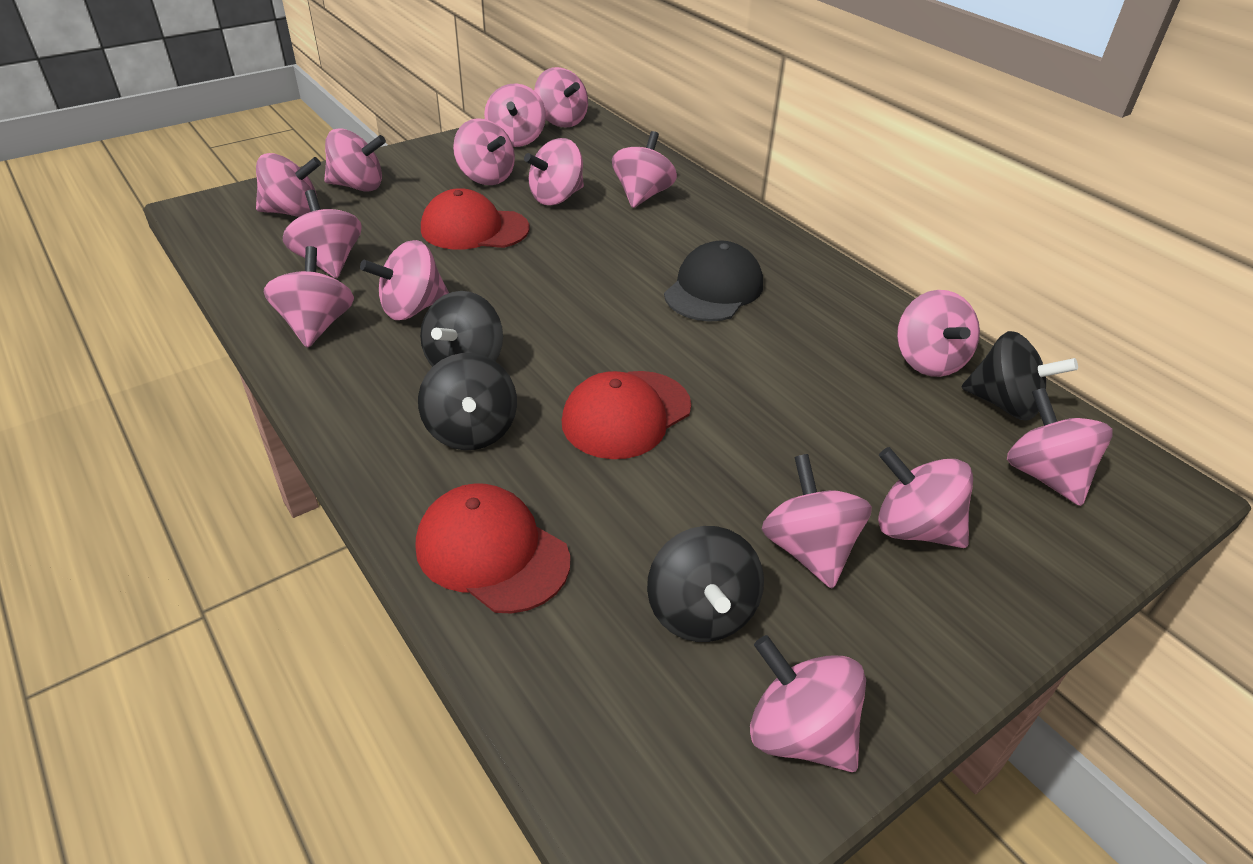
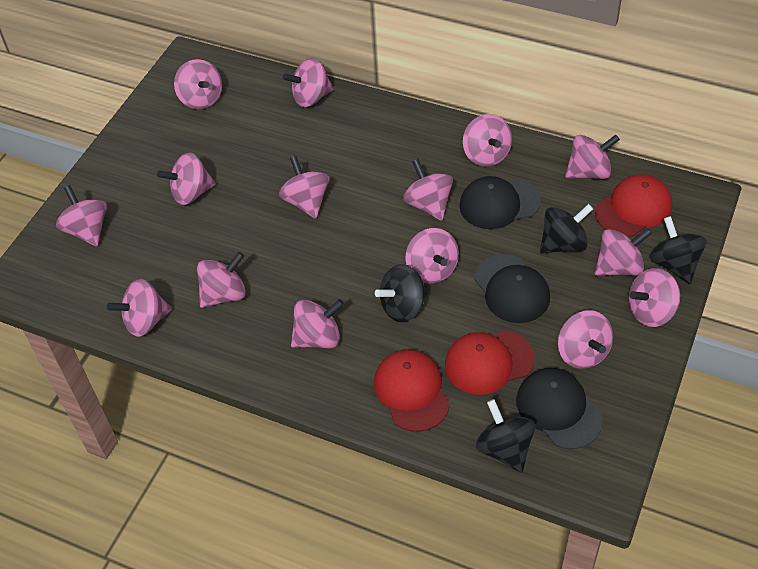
black cap: 1 -> 3

